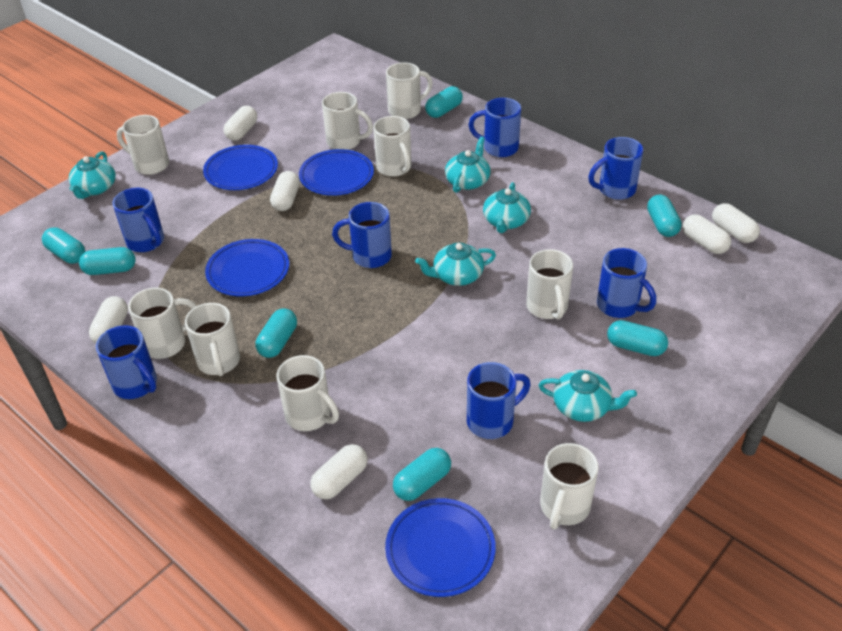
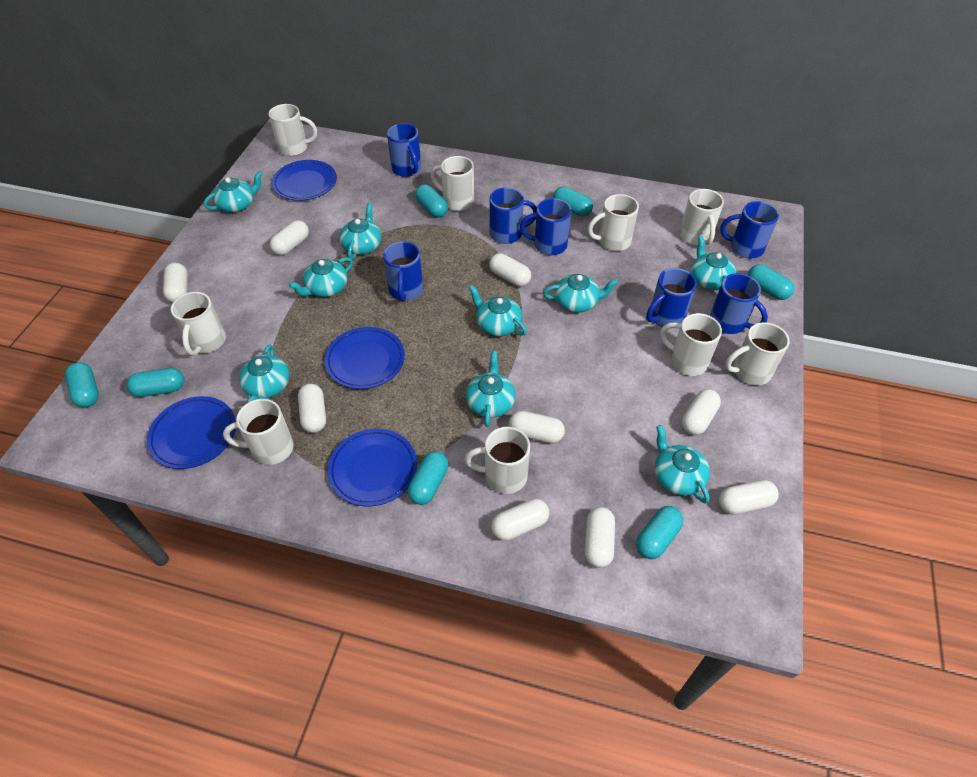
turquoise teapot: 5 -> 9
white capsule: 6 -> 9

